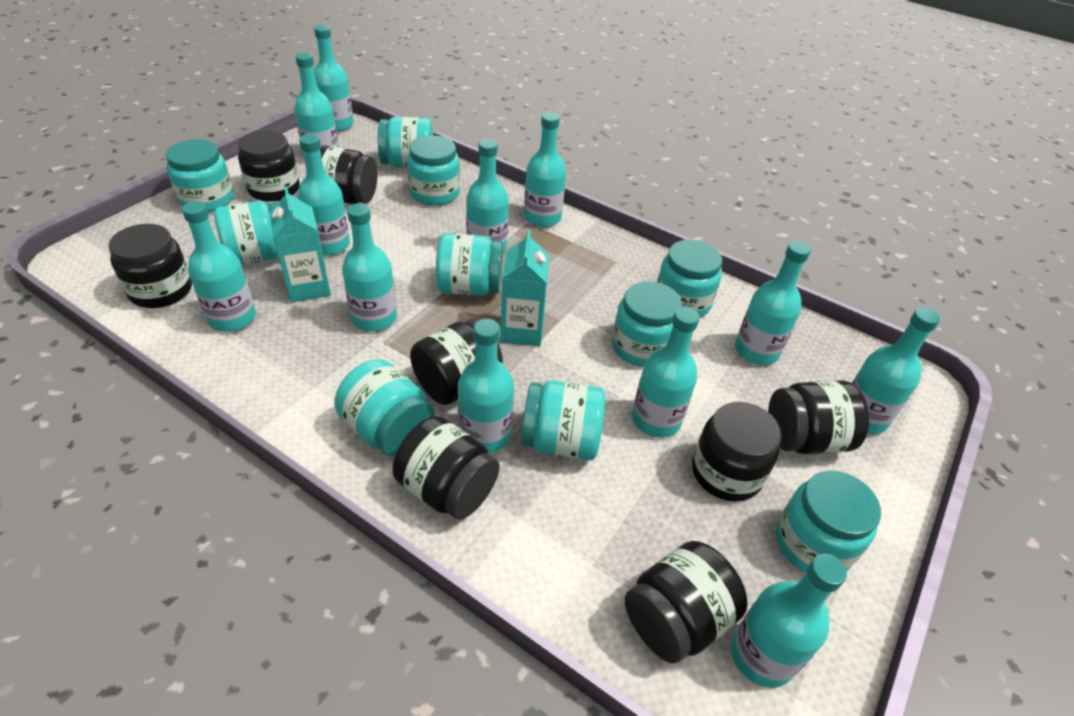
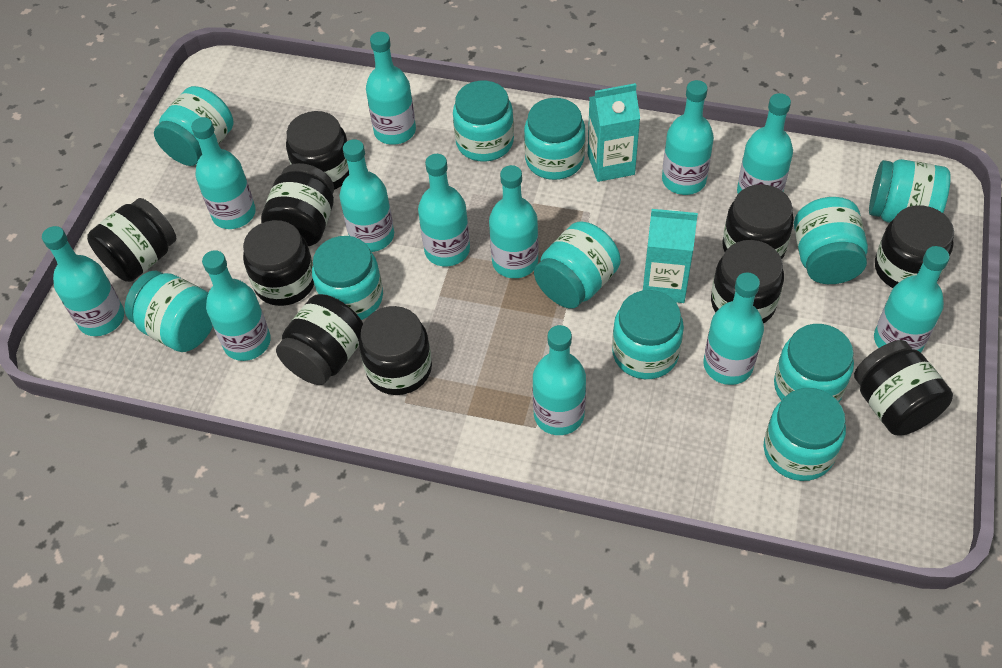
black jar: 8 -> 10
turquoise jar: 10 -> 11

